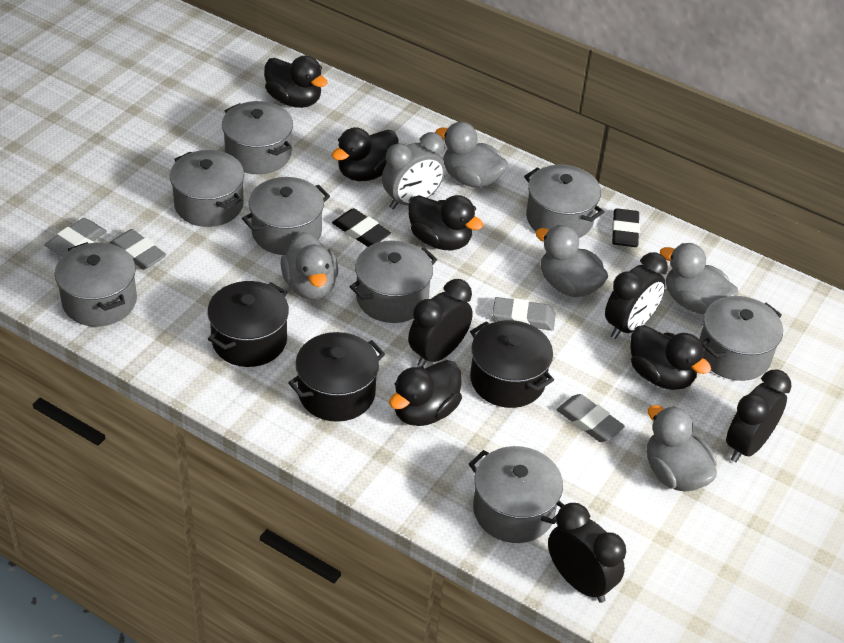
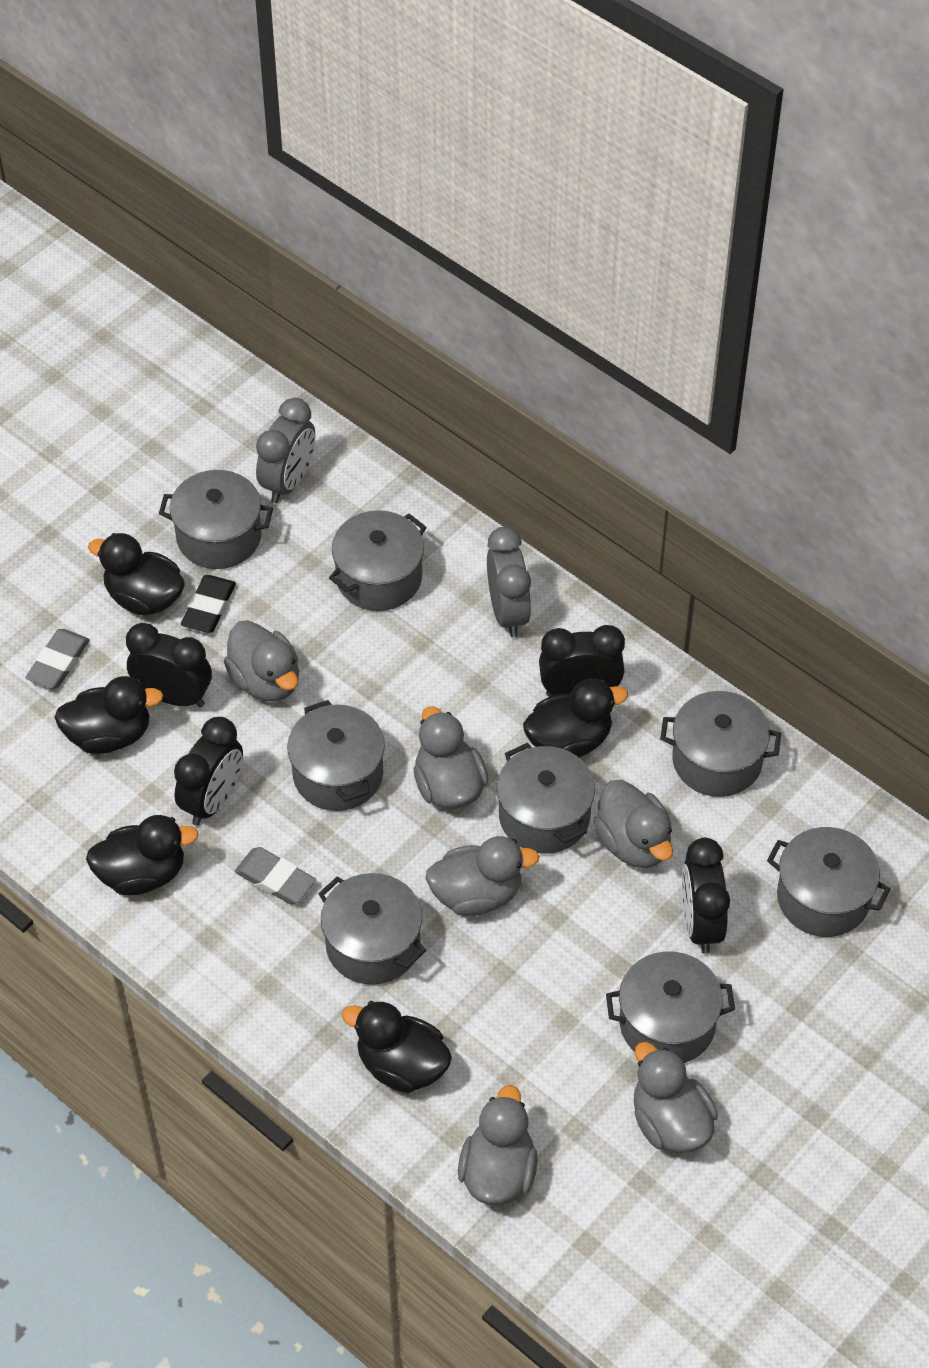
black eraser: 2 -> 1
black pot: 3 -> 0
grey clock: 1 -> 2
grey duck: 5 -> 6
grey eraser: 4 -> 2

